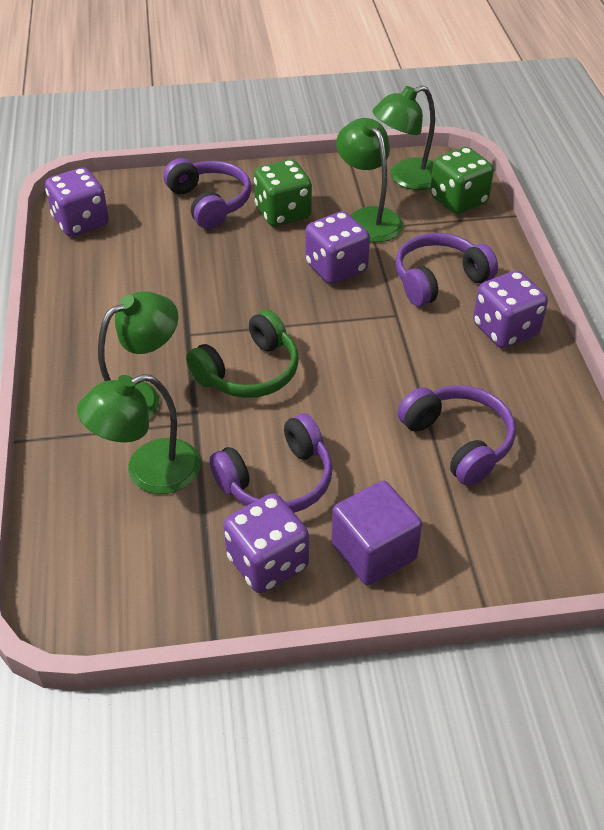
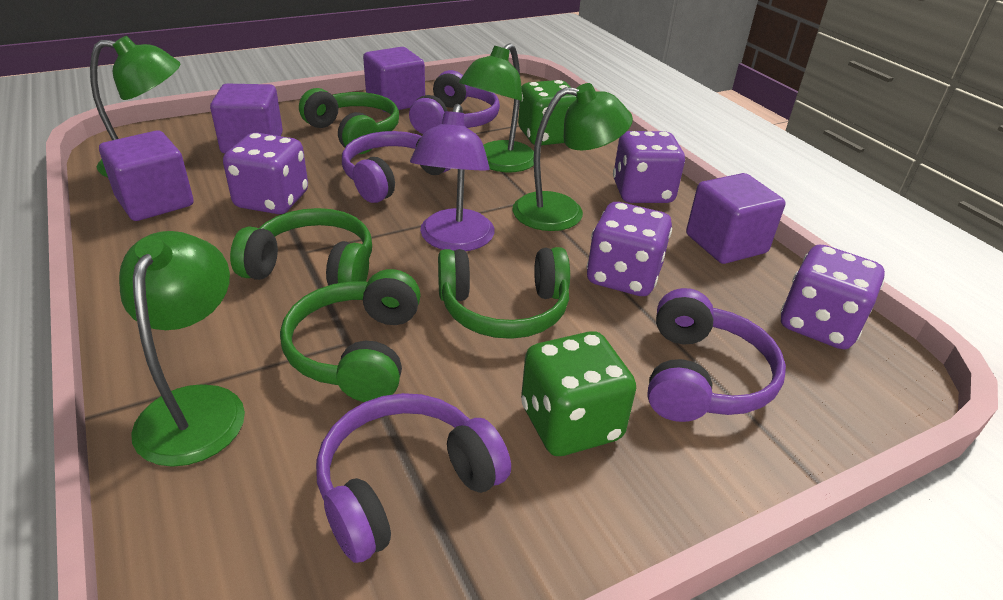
green headphones: 1 -> 4
purple cube: 1 -> 4
purple lamp: 0 -> 1

